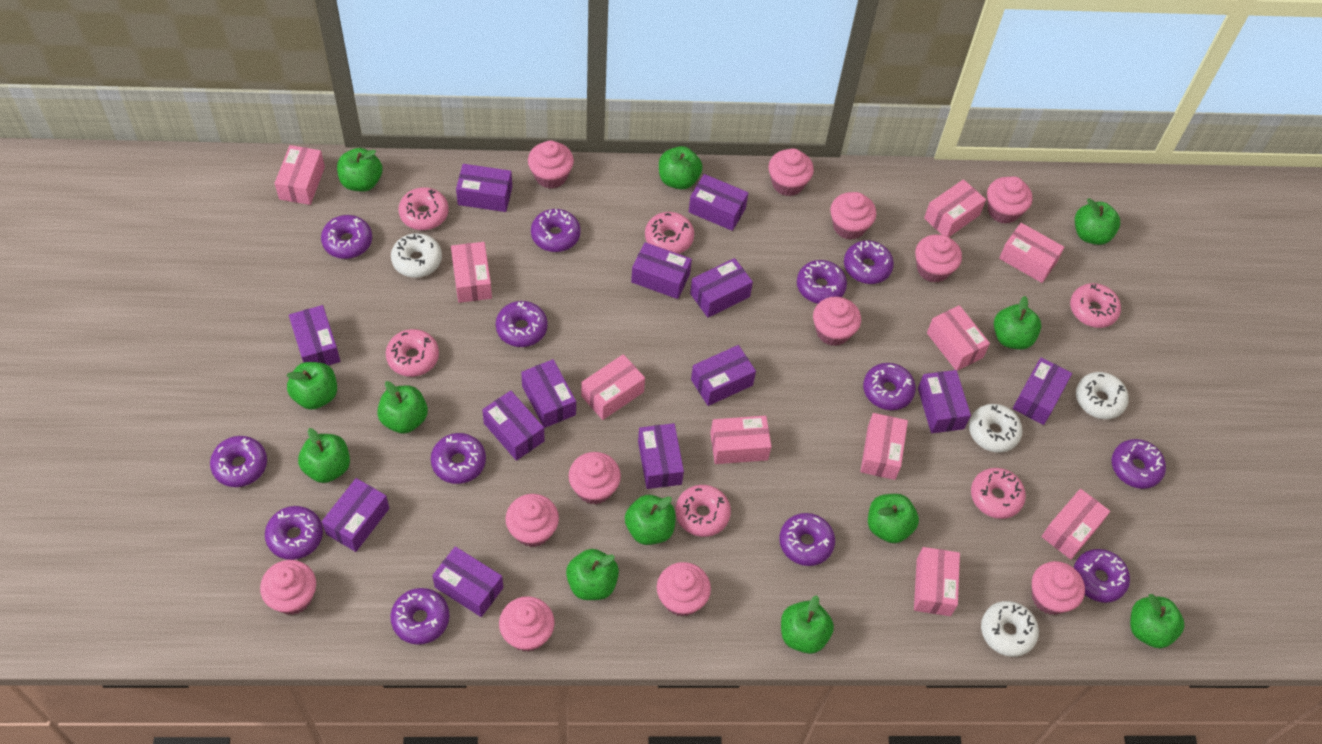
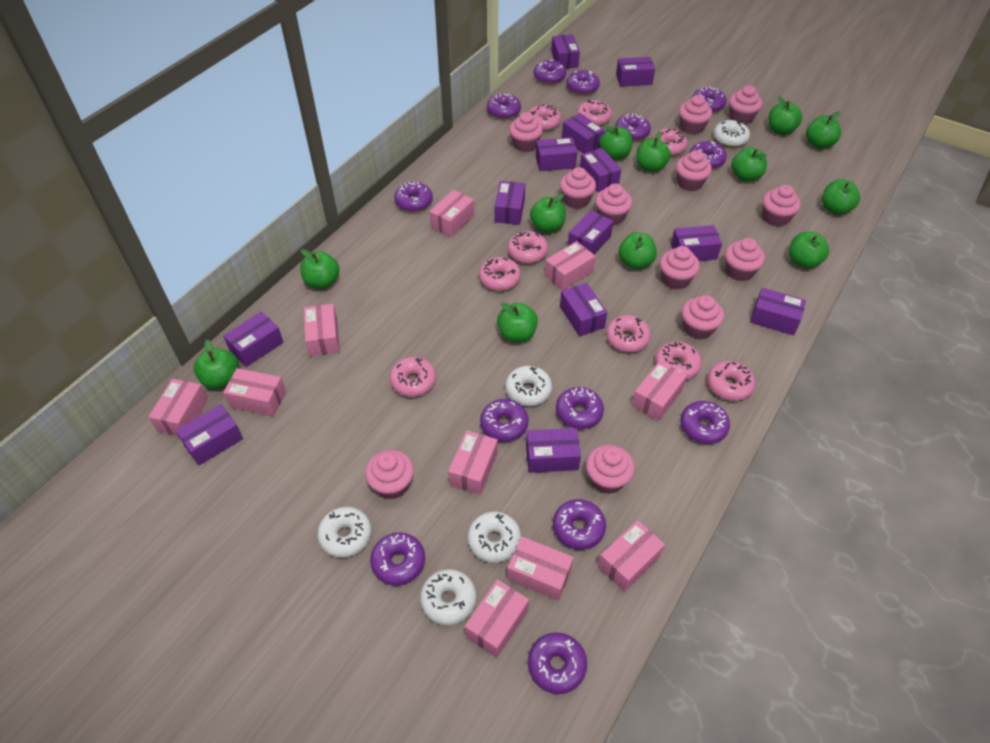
pink donut: 6 -> 9
white donut: 4 -> 5

